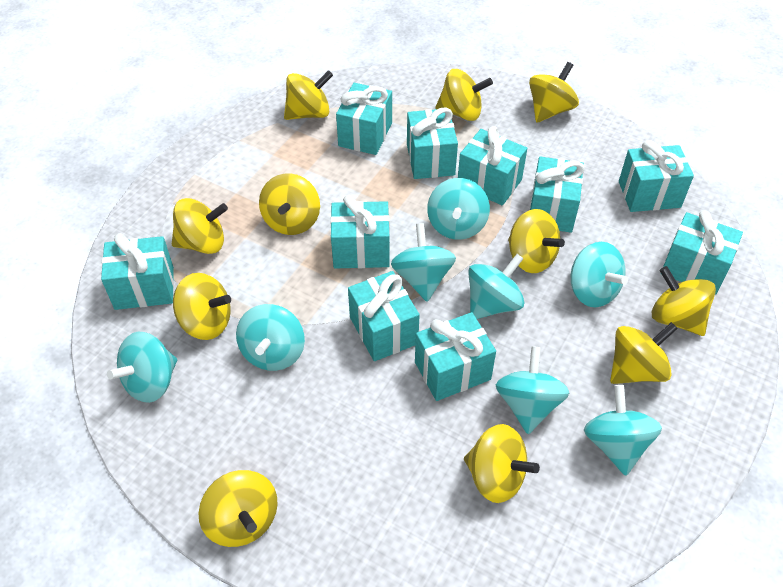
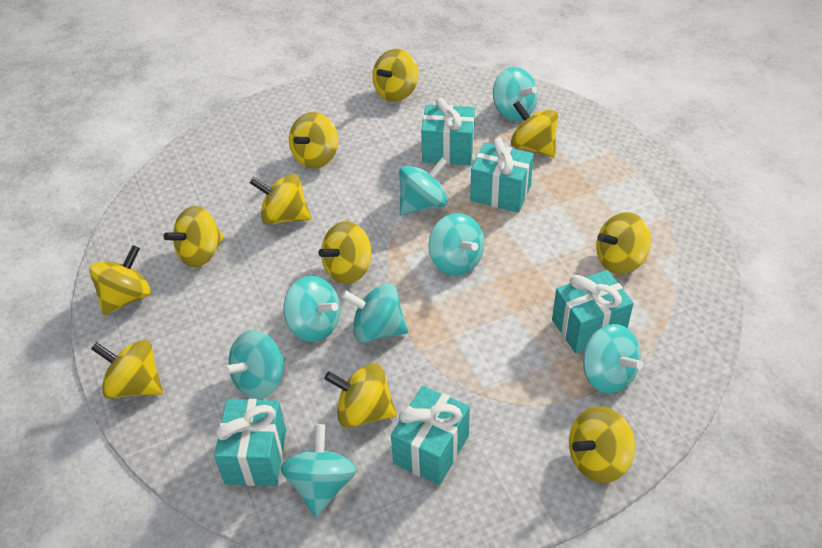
turquoise gift: 10 -> 5

